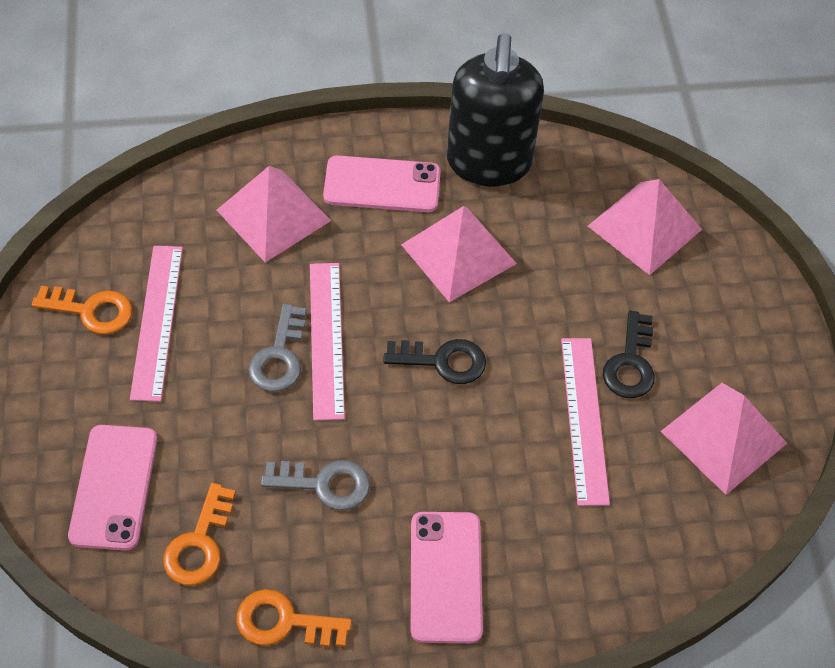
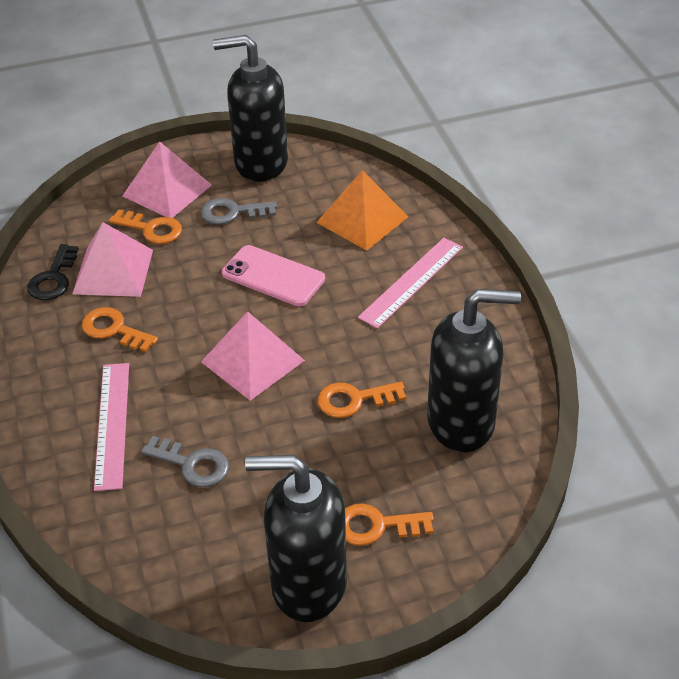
black key: 2 -> 1
black soap dispenser: 1 -> 3
orange key: 3 -> 4
orange pyramid: 0 -> 1
pink phone: 3 -> 1
pink pyramid: 4 -> 3
pink ruler: 3 -> 2

